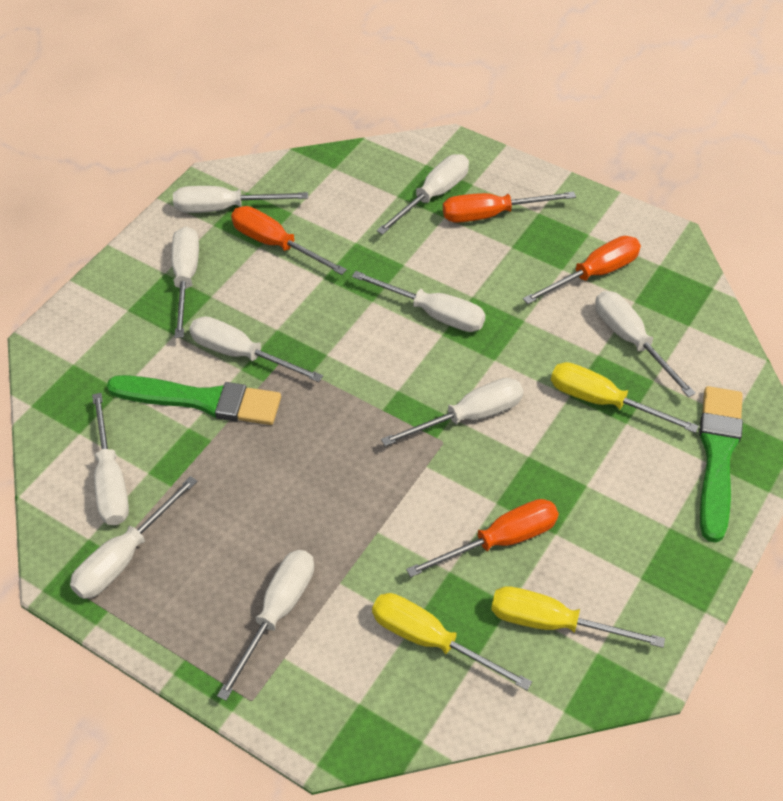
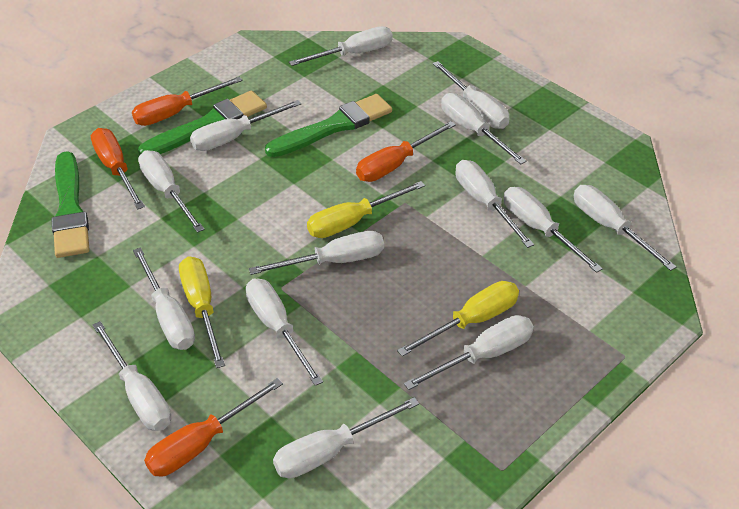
green brush: 2 -> 3
white screwdriver: 10 -> 14

